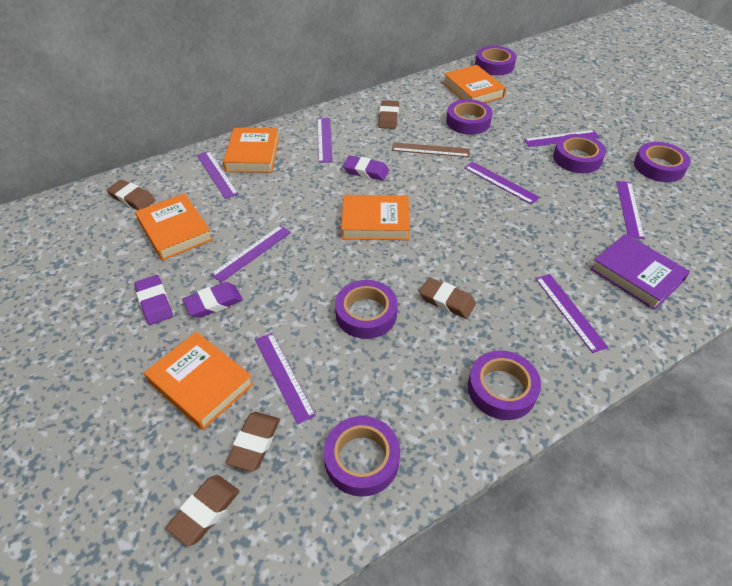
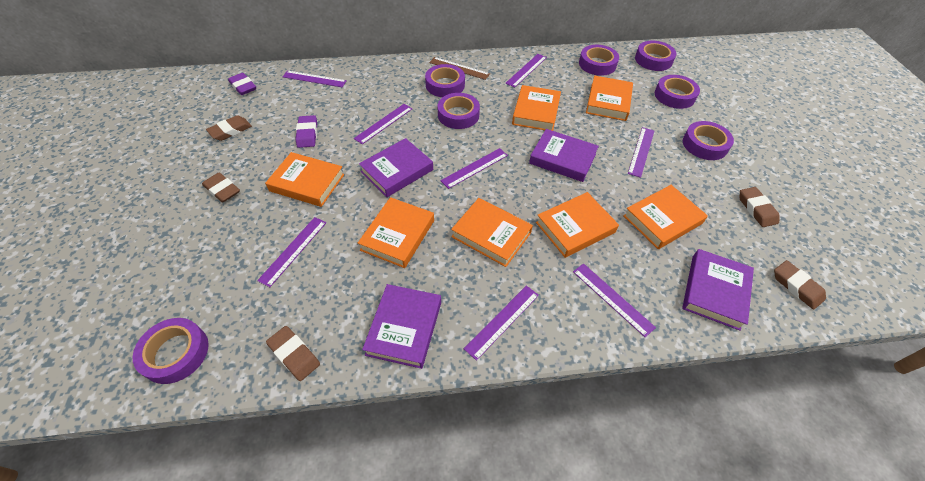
orange book: 5 -> 7
purple book: 1 -> 4
purple eraser: 3 -> 2

